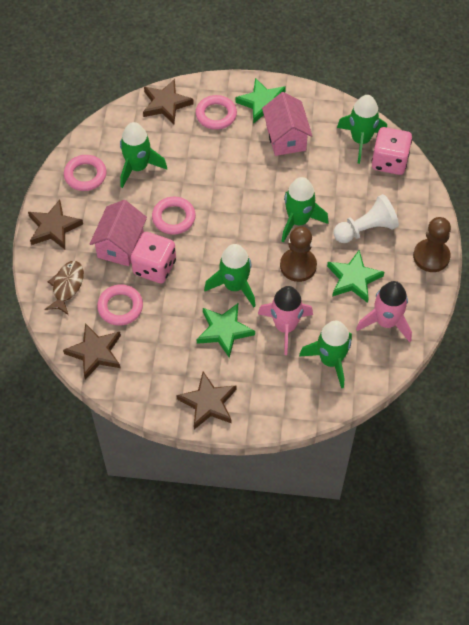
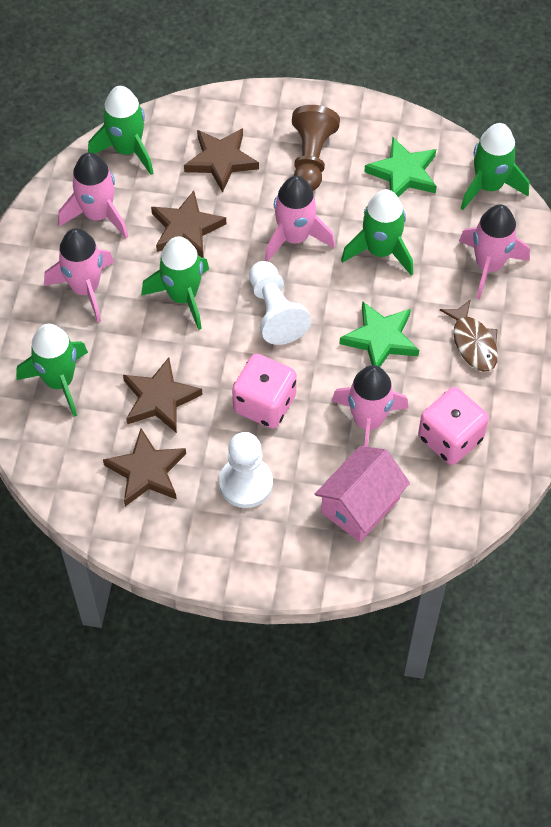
brown pawn: 2 -> 1
green star: 3 -> 2
pink house: 2 -> 1
pink ring: 4 -> 0
pink rocket: 2 -> 5
white pawn: 1 -> 2

